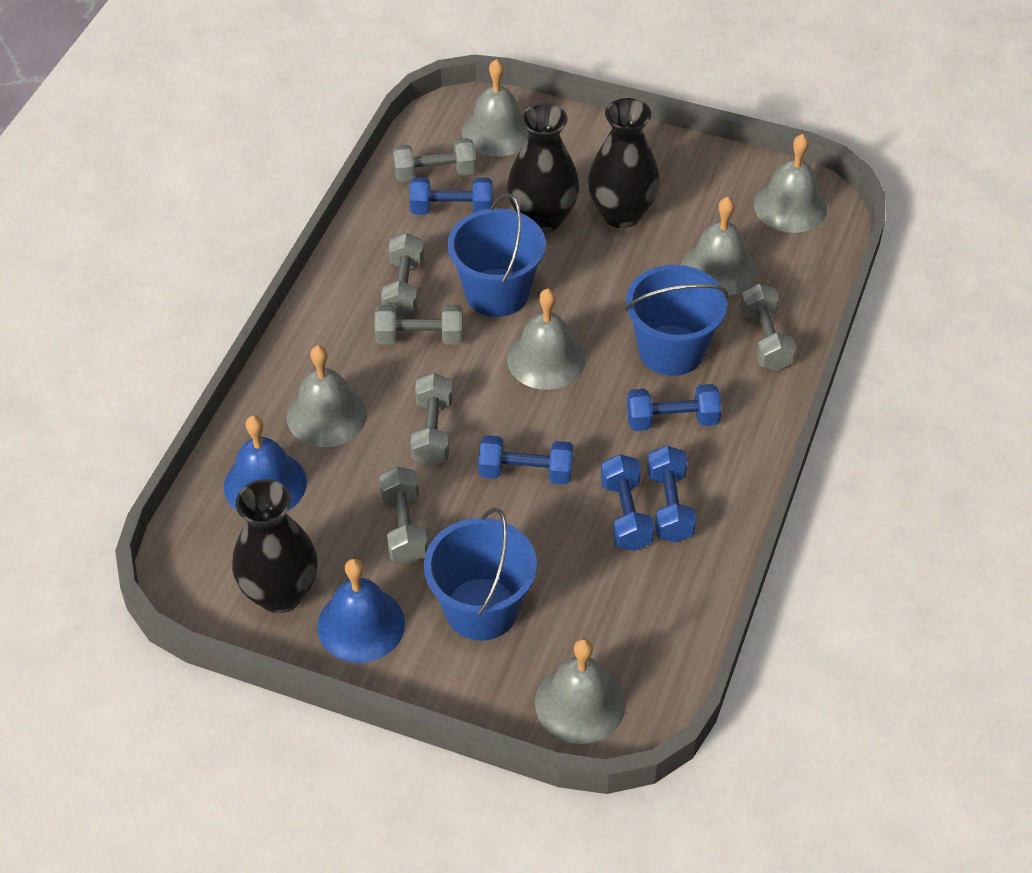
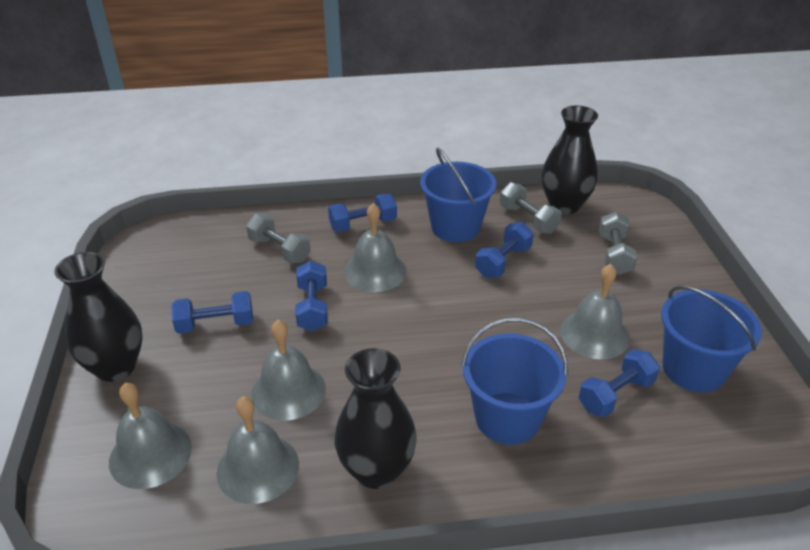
blue bell: 2 -> 0
grey bell: 6 -> 5
grey dumbbell: 6 -> 3

